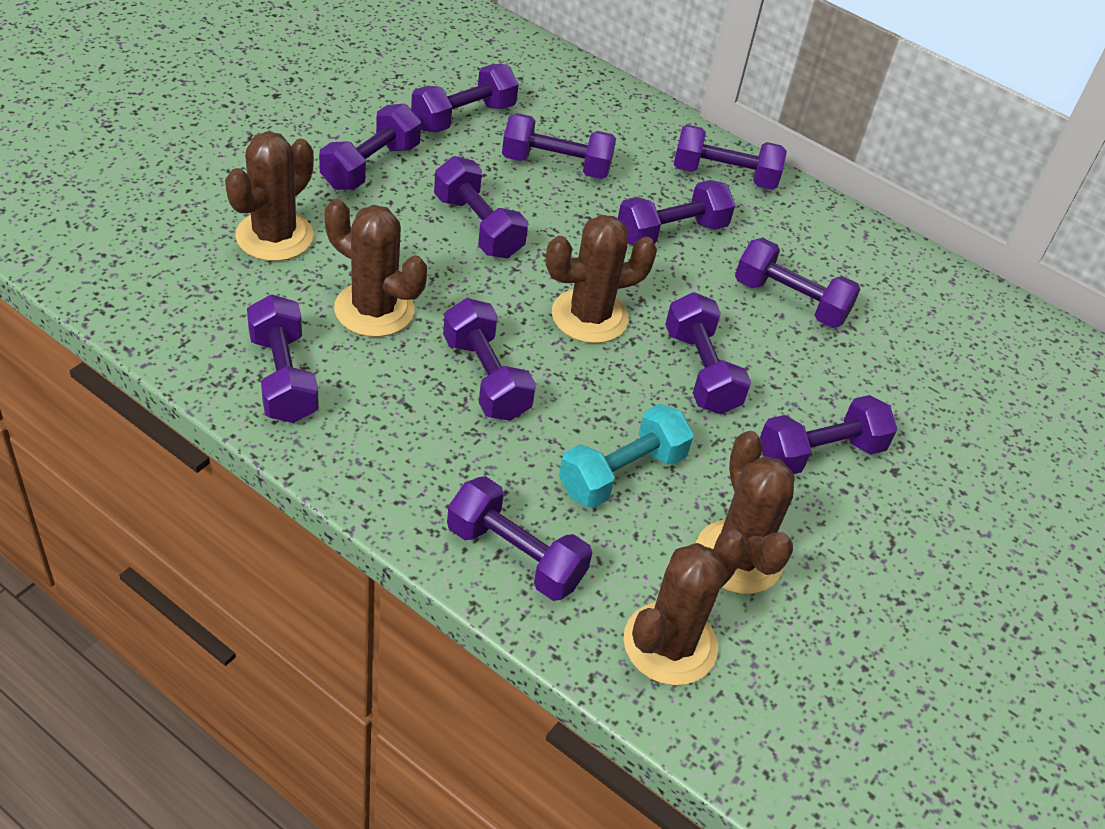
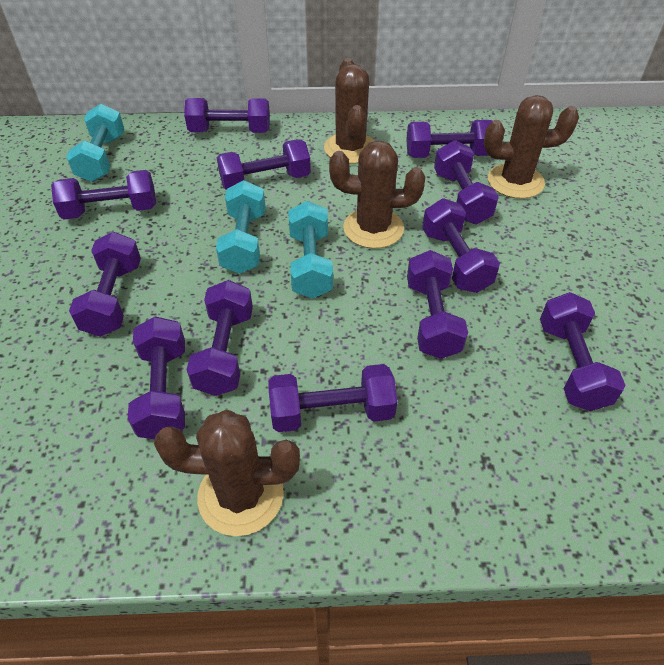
brown cactus: 5 -> 4
turquoise dumbbell: 1 -> 3

